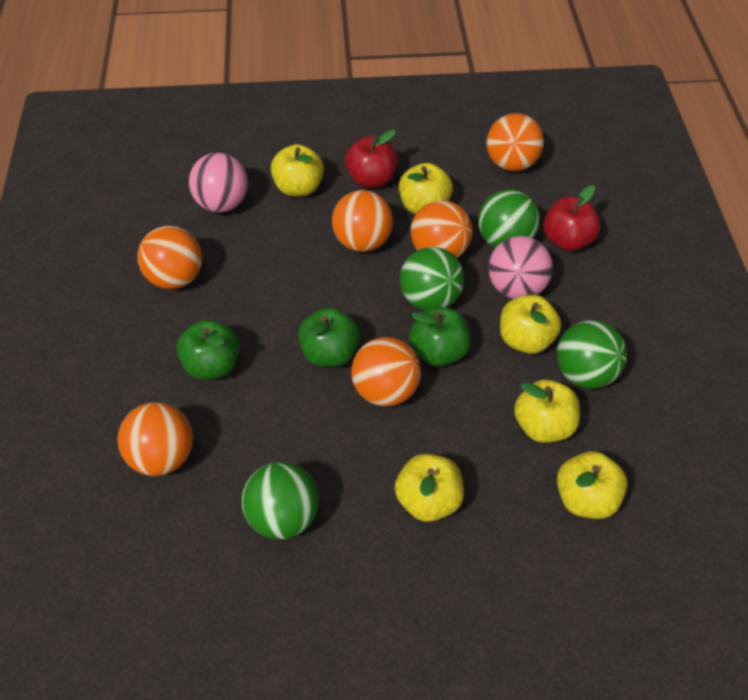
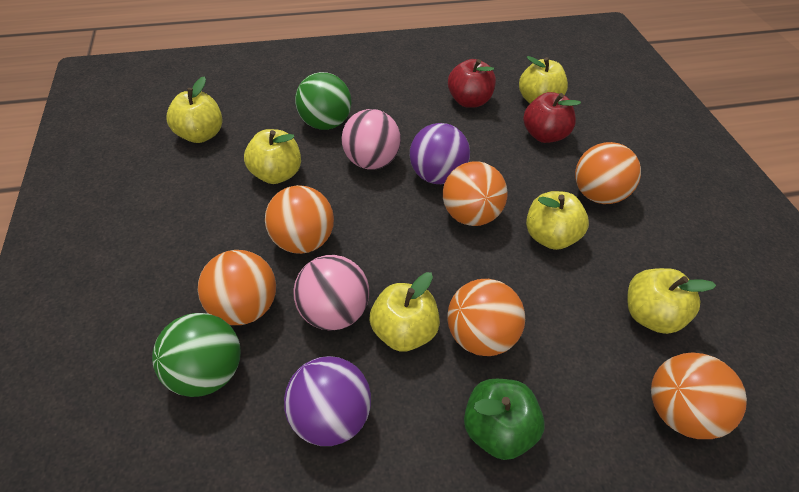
green apple: 3 -> 1
green ball: 4 -> 2
purple ball: 0 -> 2

